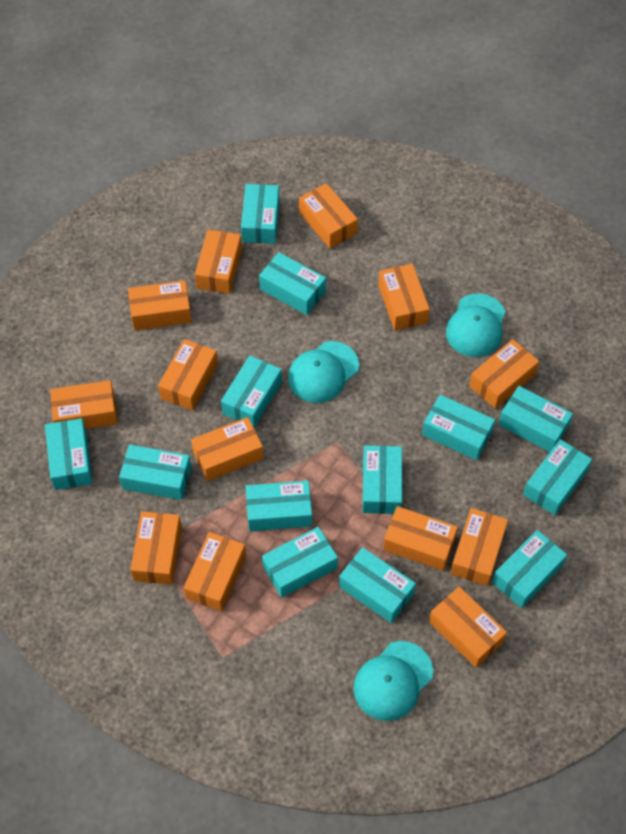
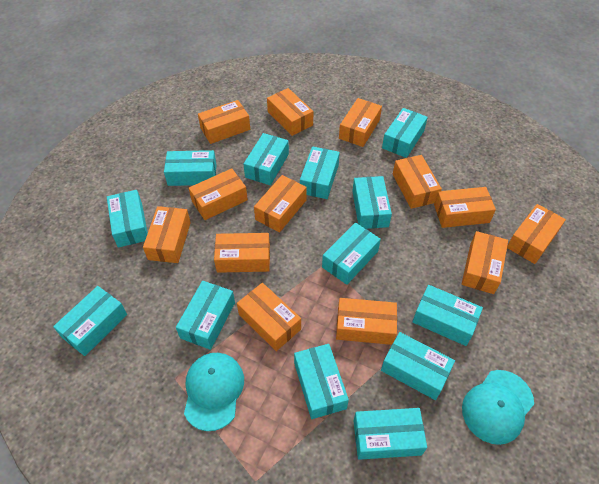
turquoise cap: 3 -> 2

